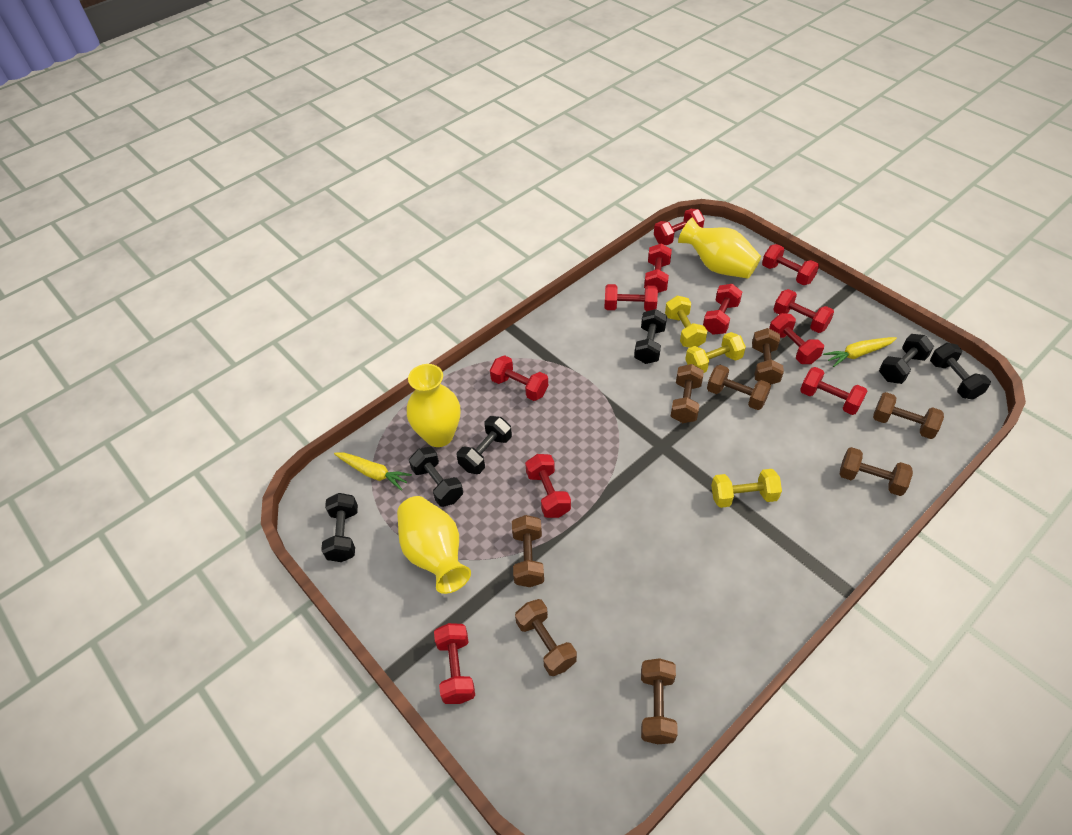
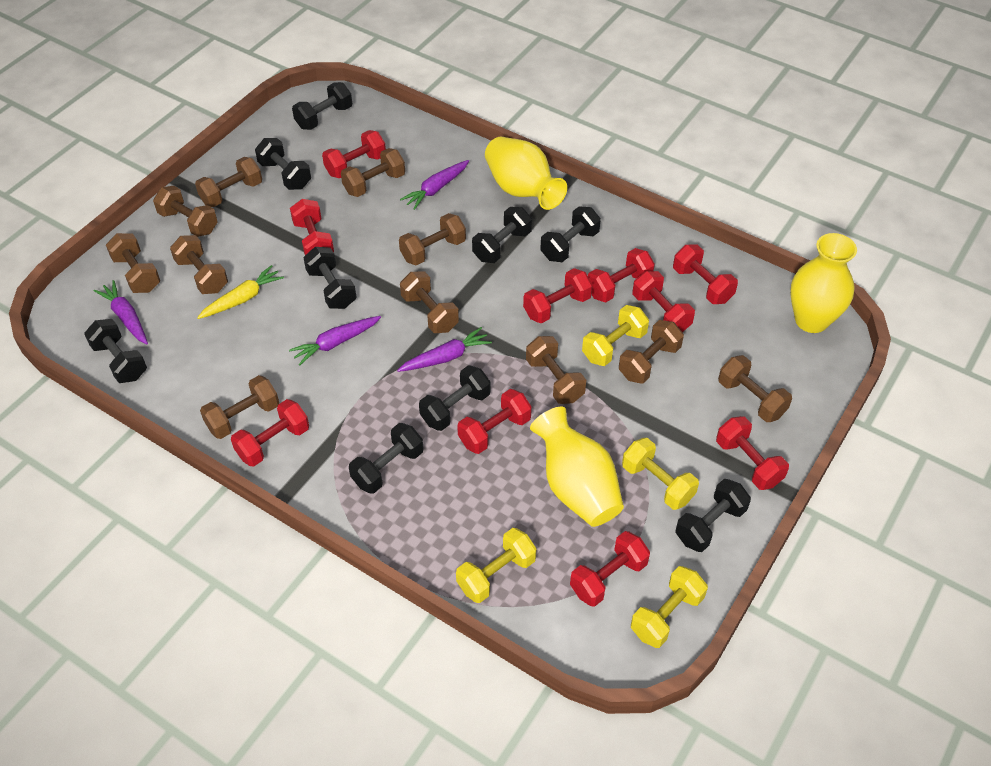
black dumbbell: 6 -> 9
brown dumbbell: 8 -> 11
purple carrot: 0 -> 4
red dumbbell: 11 -> 10
yellow carrot: 2 -> 1
yellow dumbbell: 3 -> 4

